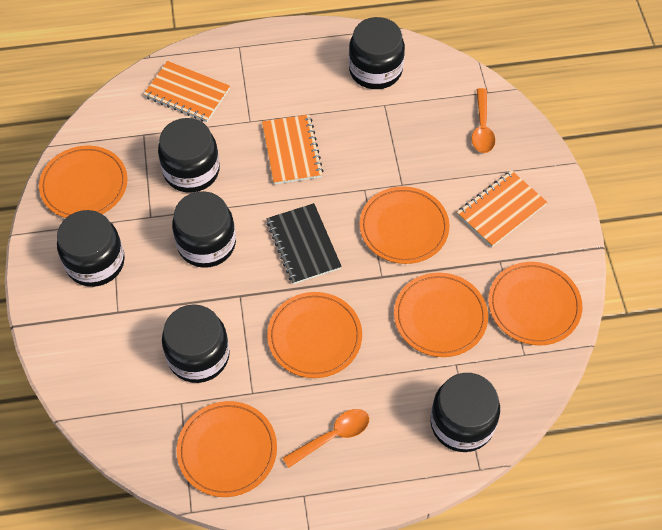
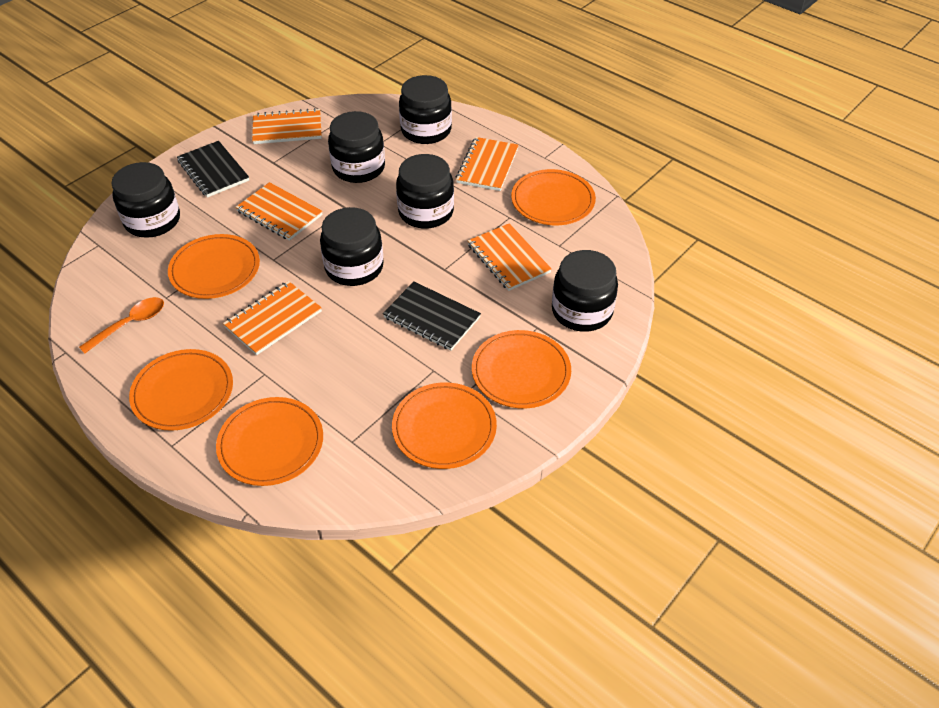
black notebook: 1 -> 2
orange notebook: 3 -> 5
orange spoon: 2 -> 1

